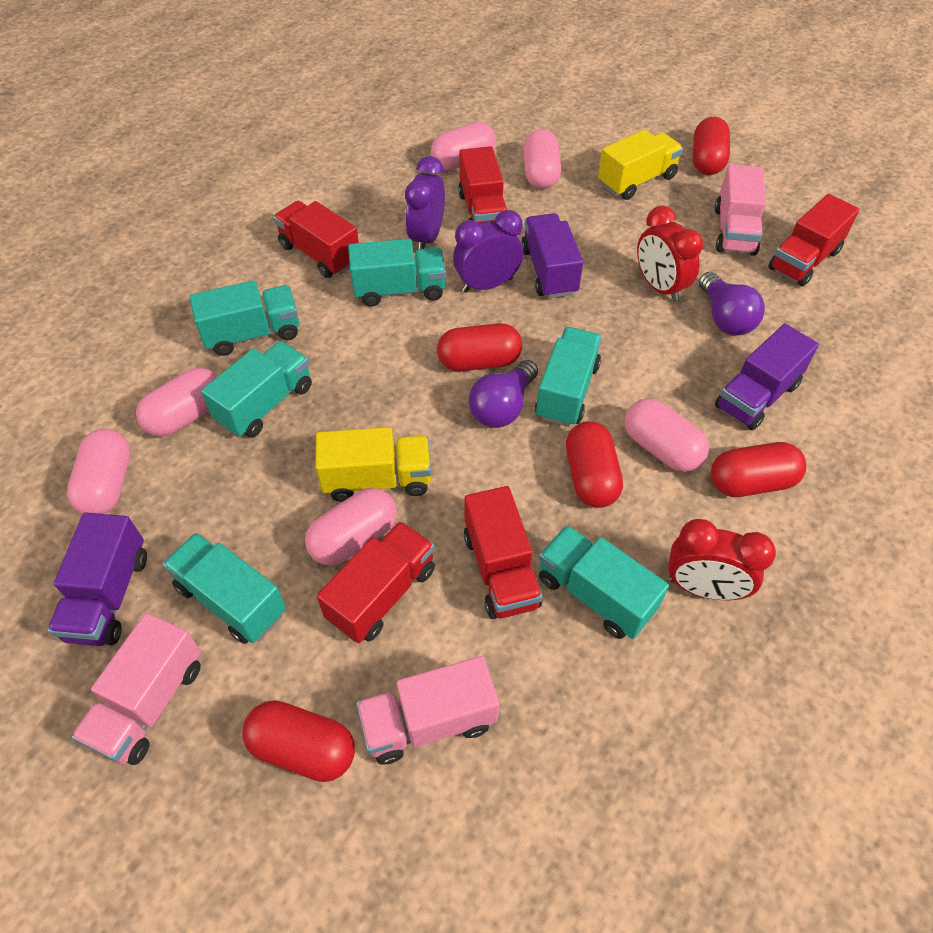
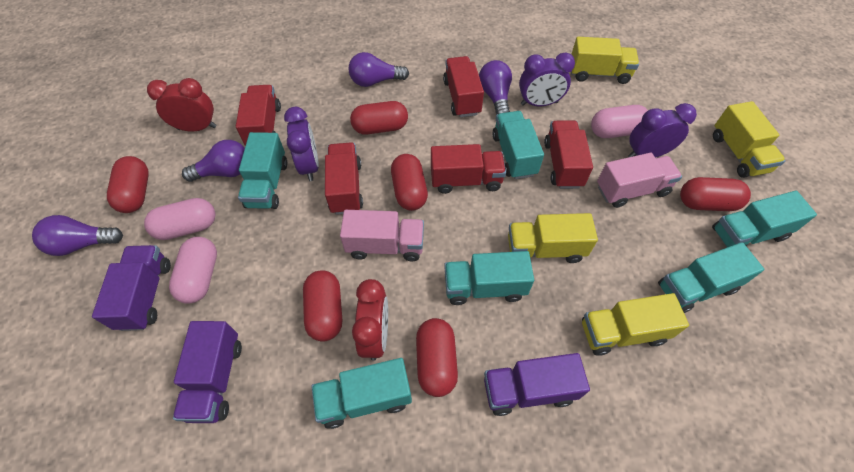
pink capsule: 6 -> 3
pink truck: 3 -> 2
purple clock: 2 -> 3
purple light bulb: 2 -> 4
red capsule: 5 -> 6
yellow truck: 2 -> 4

